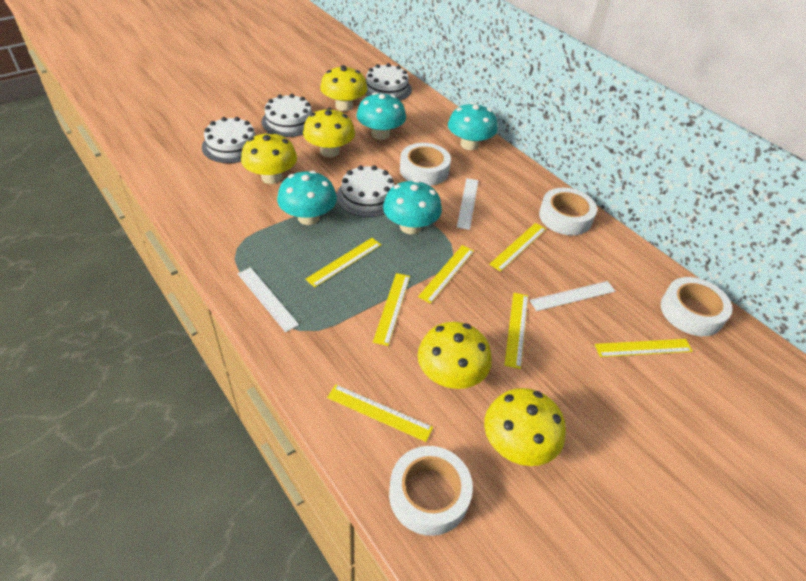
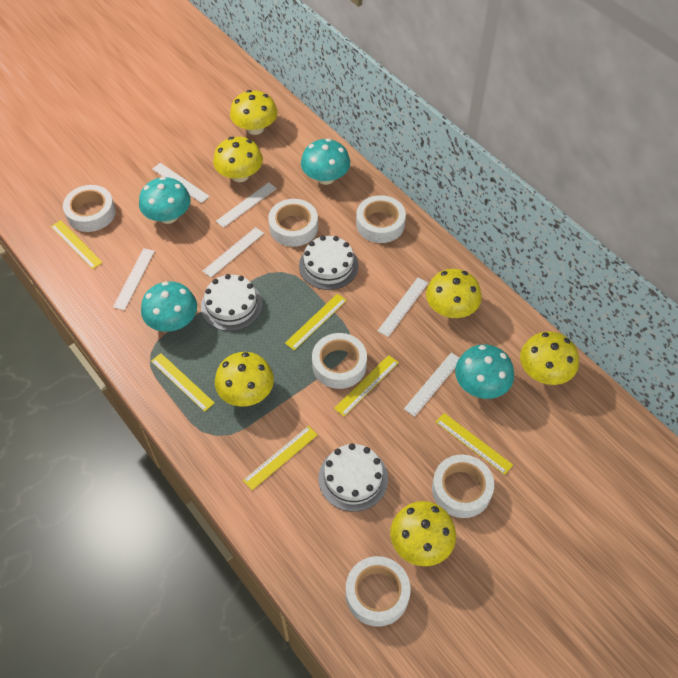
white cake: 4 -> 3
white ruler: 3 -> 6
white tape: 4 -> 6
yellow mushroom: 5 -> 6
yellow ruler: 7 -> 6

